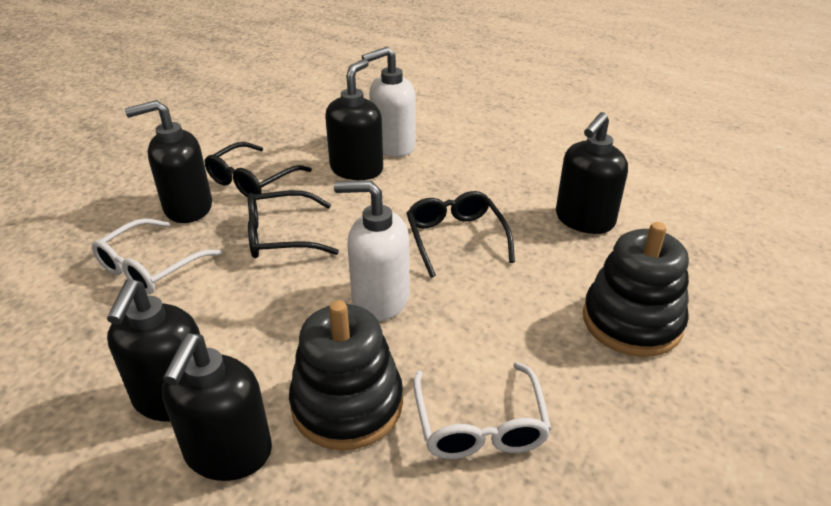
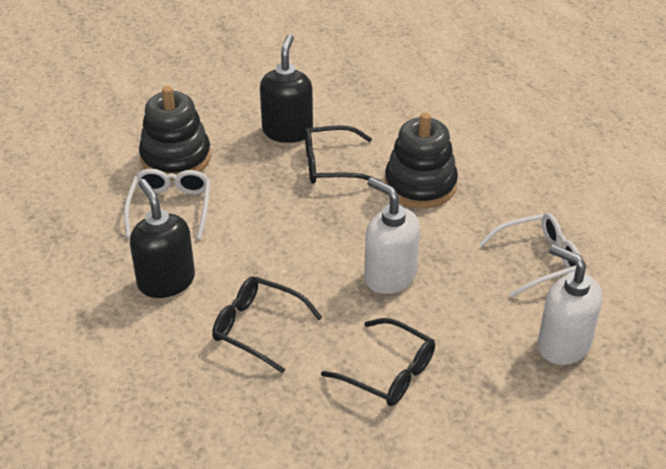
black soap dispenser: 5 -> 2

